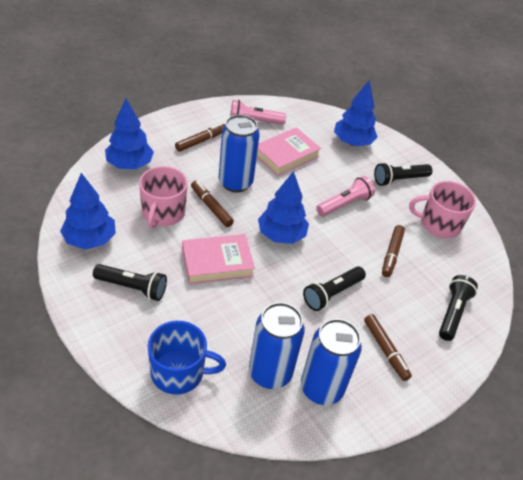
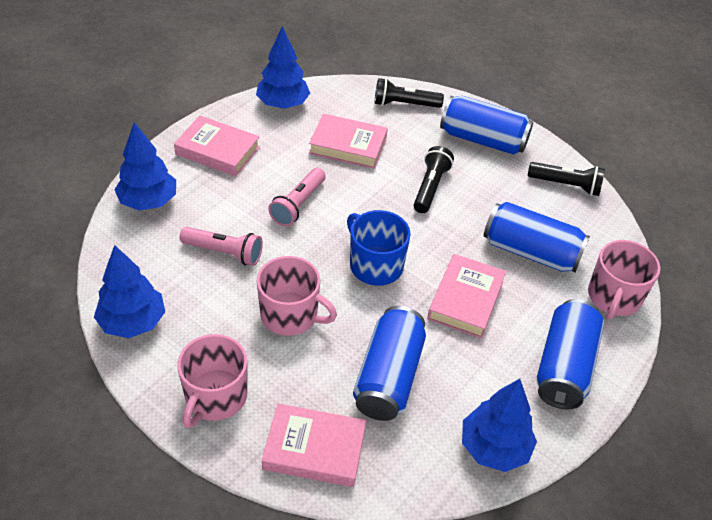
black flashlight: 4 -> 3
blue can: 3 -> 4
brown marker: 4 -> 0
pink book: 2 -> 4
pink mug: 2 -> 3

